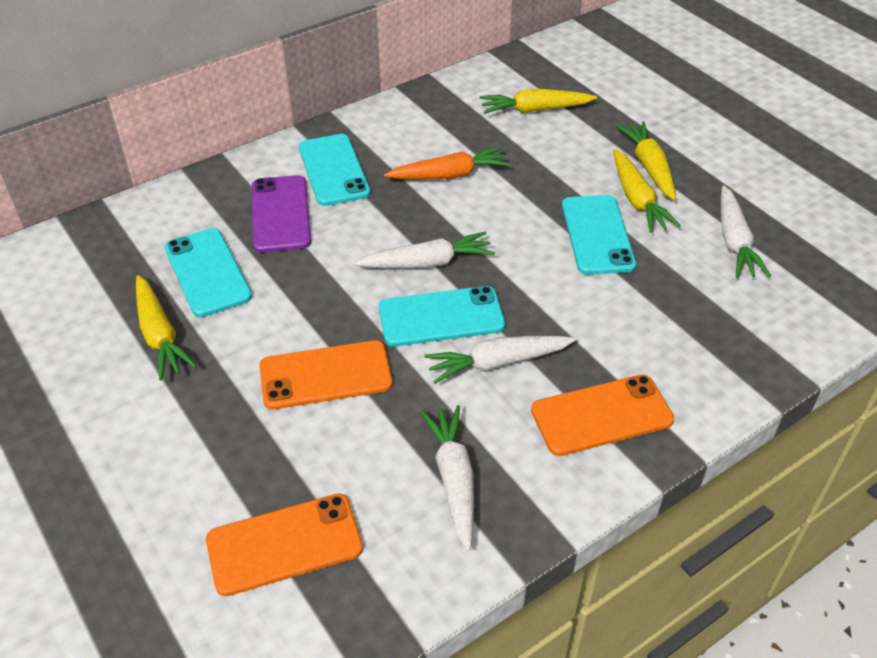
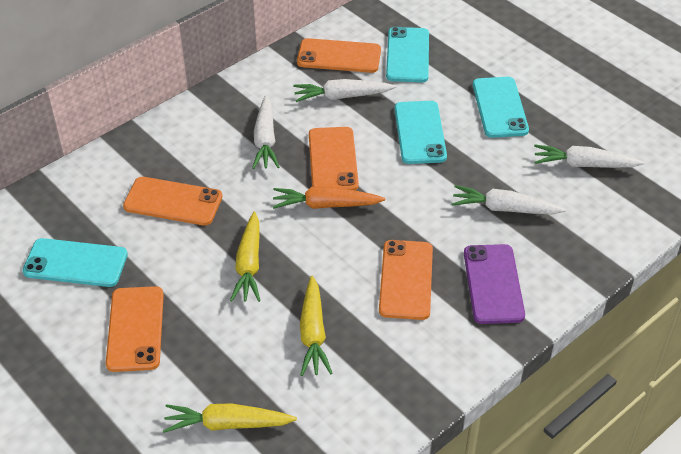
orange phone: 3 -> 5
yellow carrot: 4 -> 3

